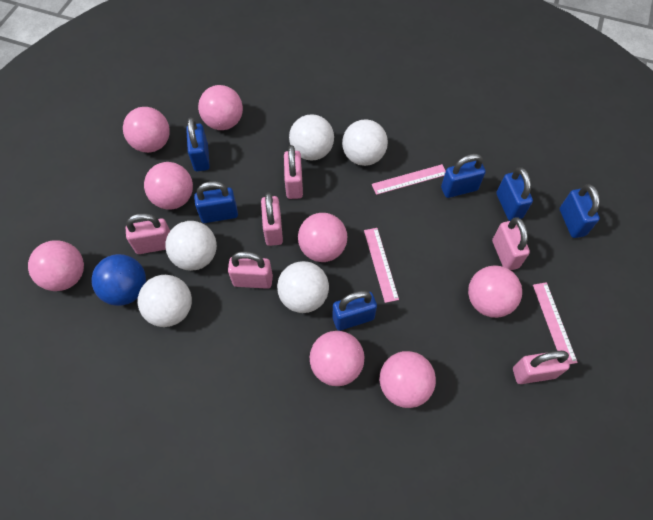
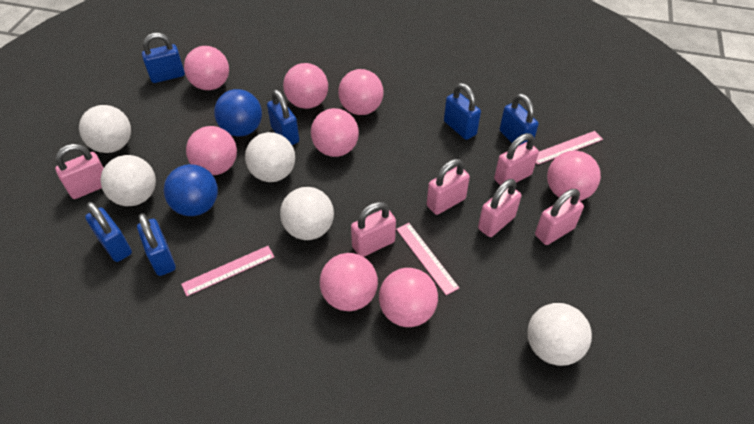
blue ball: 1 -> 2

